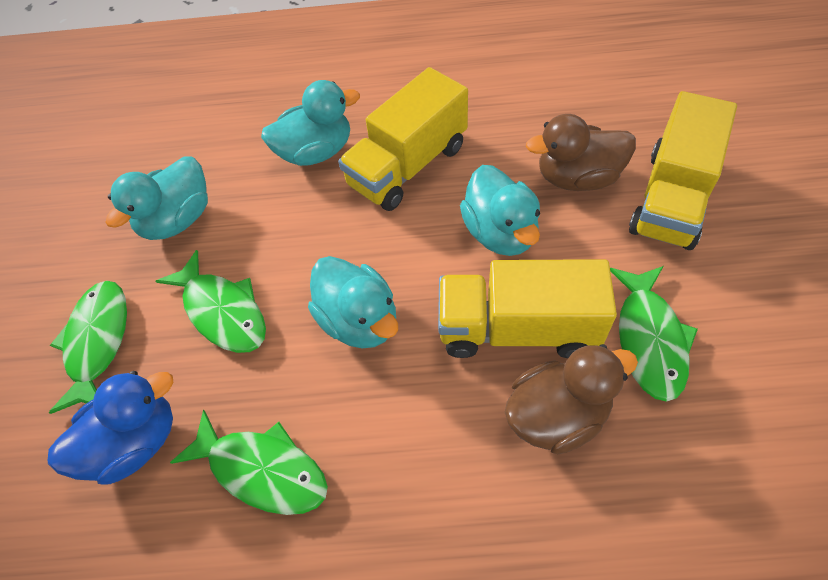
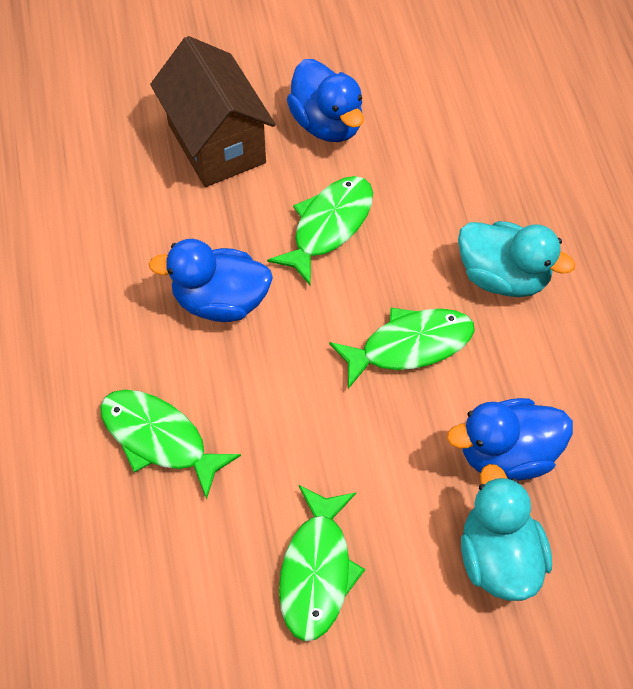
blue duck: 1 -> 3
brown duck: 2 -> 0
brown house: 0 -> 1
turquoise duck: 4 -> 2
yellow truck: 3 -> 0

